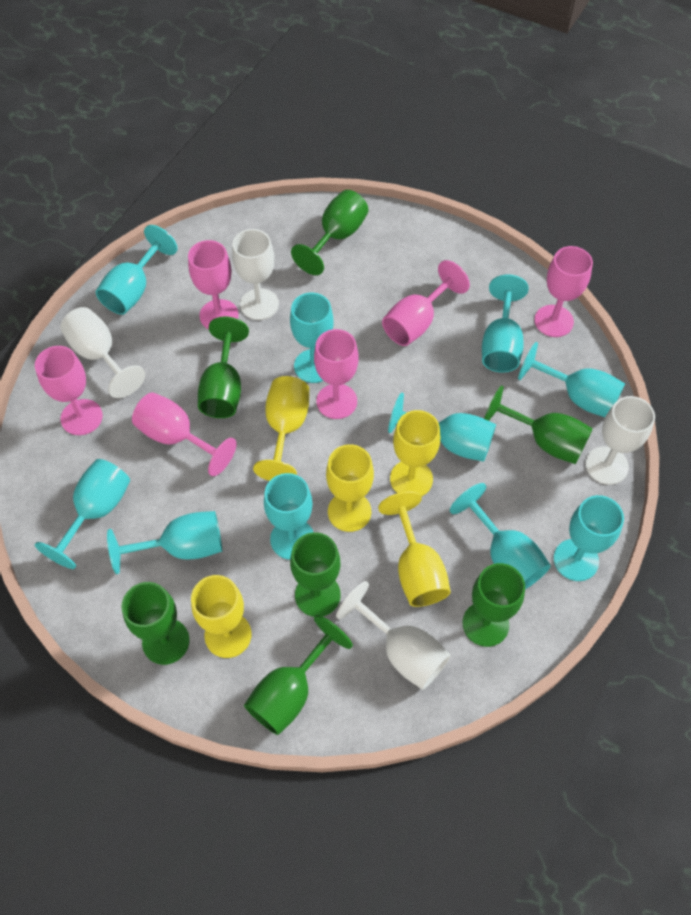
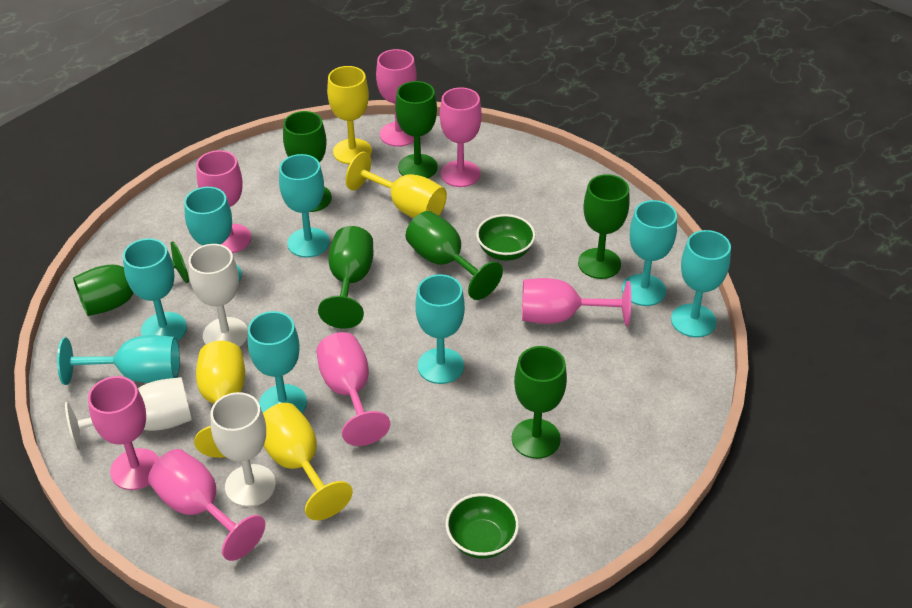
green bowl: 0 -> 2
pink goblet: 6 -> 7
turquoise goblet: 10 -> 8
white goblet: 4 -> 3
yellow goblet: 5 -> 4

